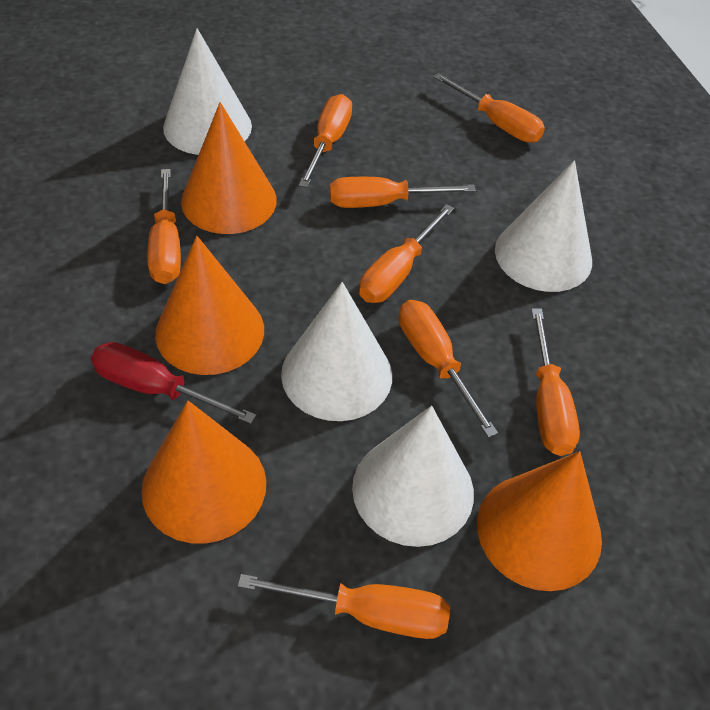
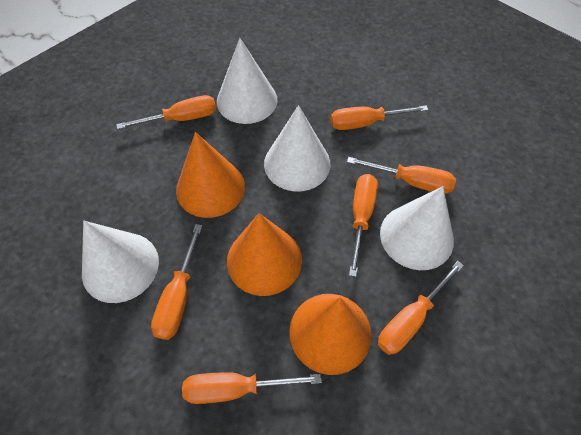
orange cone: 4 -> 3
orange screwdriver: 8 -> 7
red screwdriver: 1 -> 0

